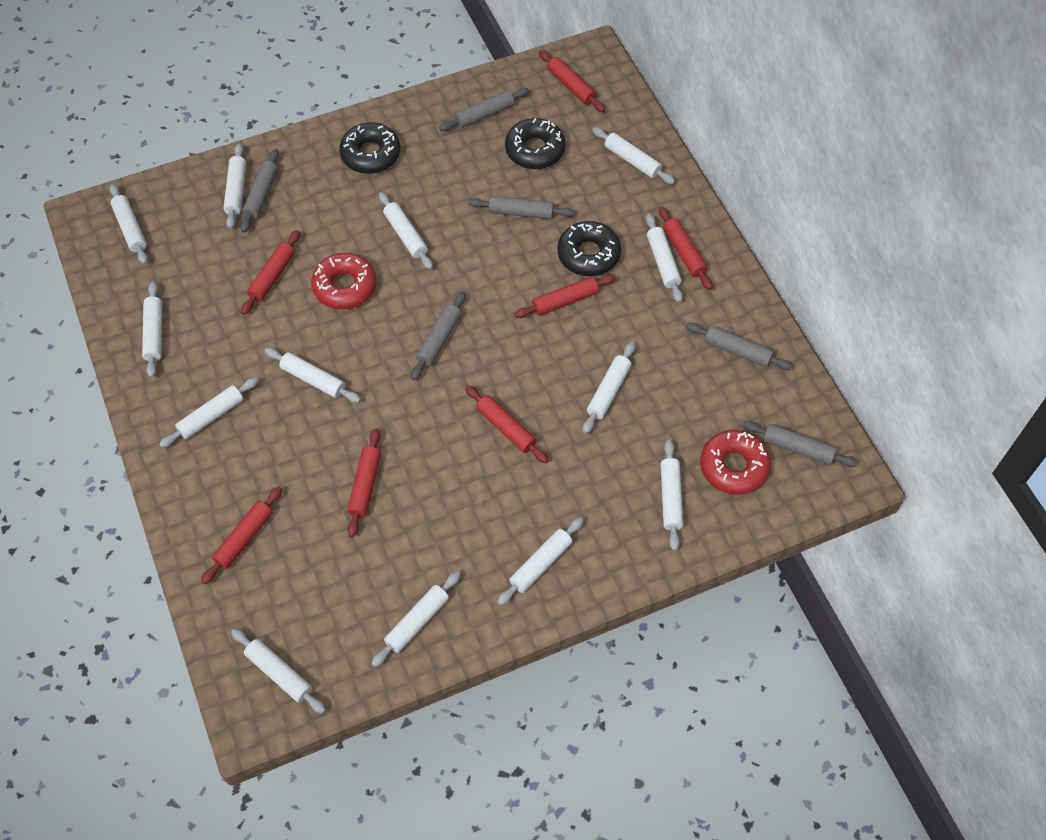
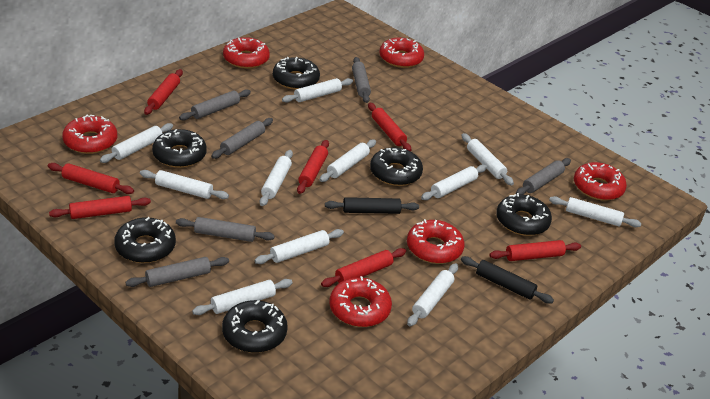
black donut: 3 -> 6
black rolling pin: 0 -> 2
red donut: 2 -> 6
white rolling pin: 13 -> 11

